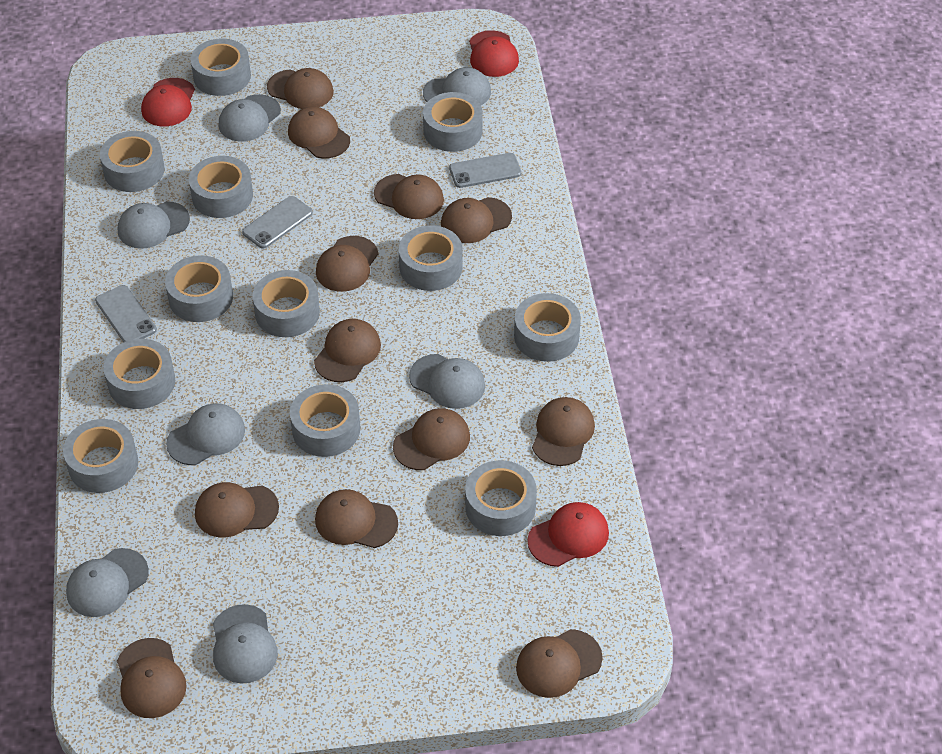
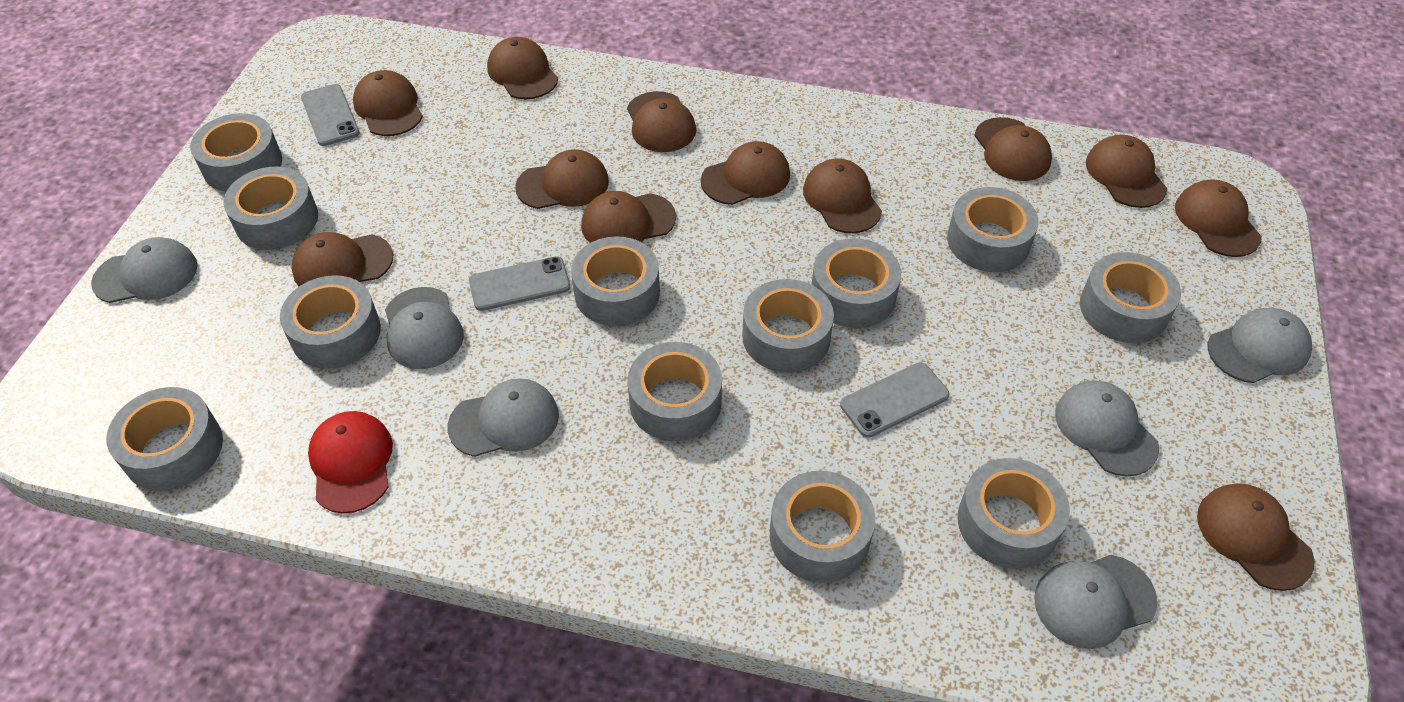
grey cap: 7 -> 6
red cap: 3 -> 1

